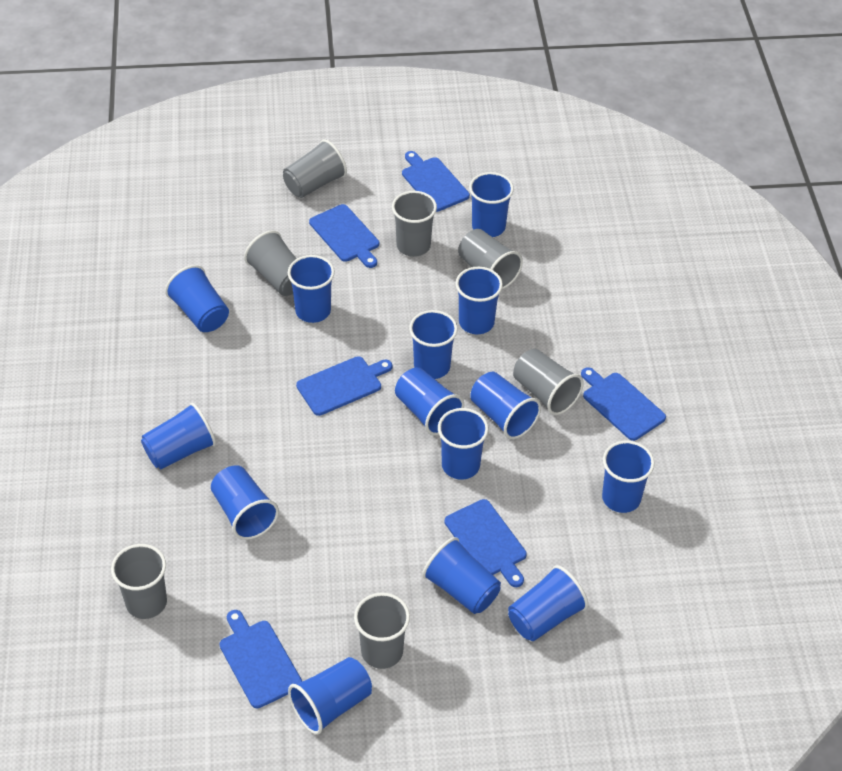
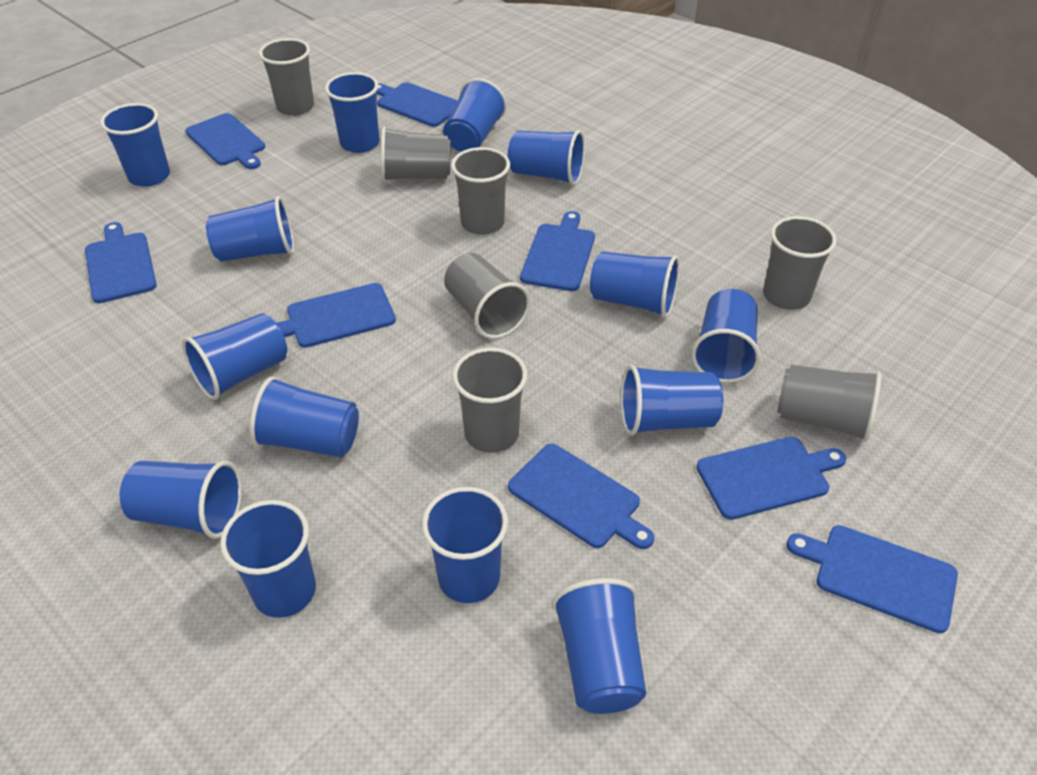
blue cutting board: 6 -> 8

